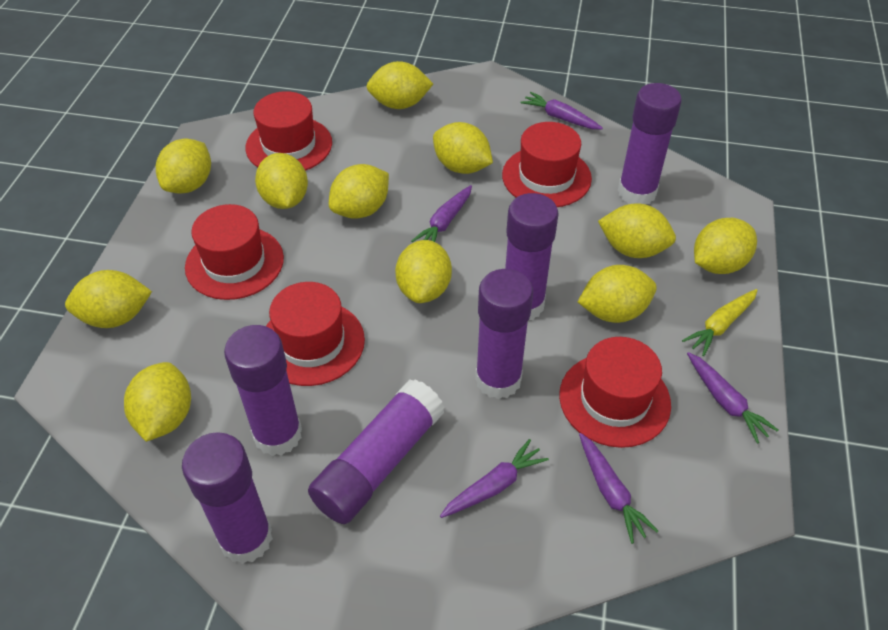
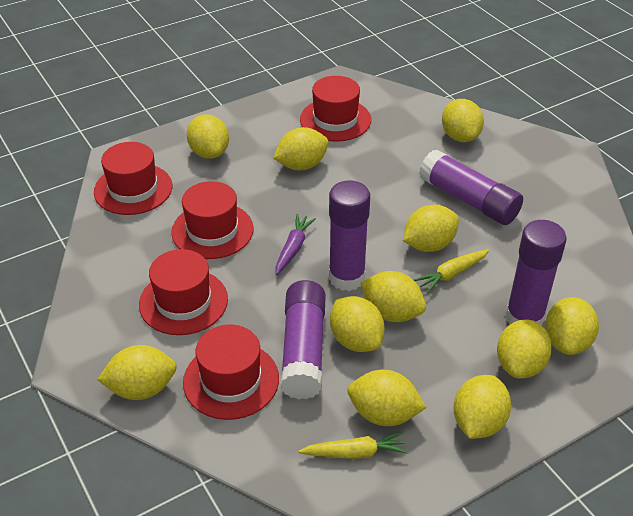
purple carrot: 5 -> 1
purple glue stick: 6 -> 4
yellow carrot: 1 -> 2

